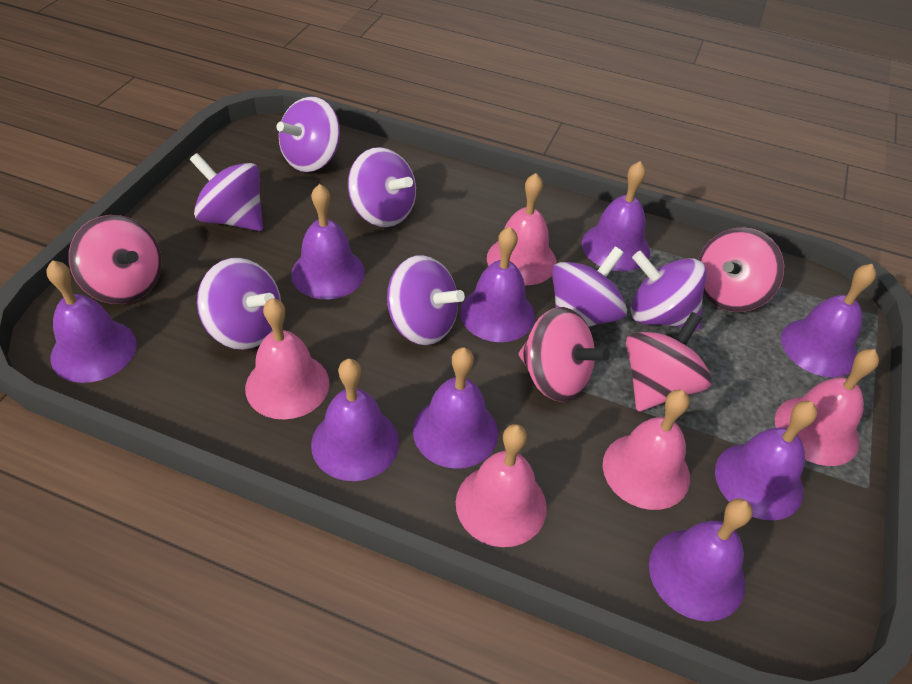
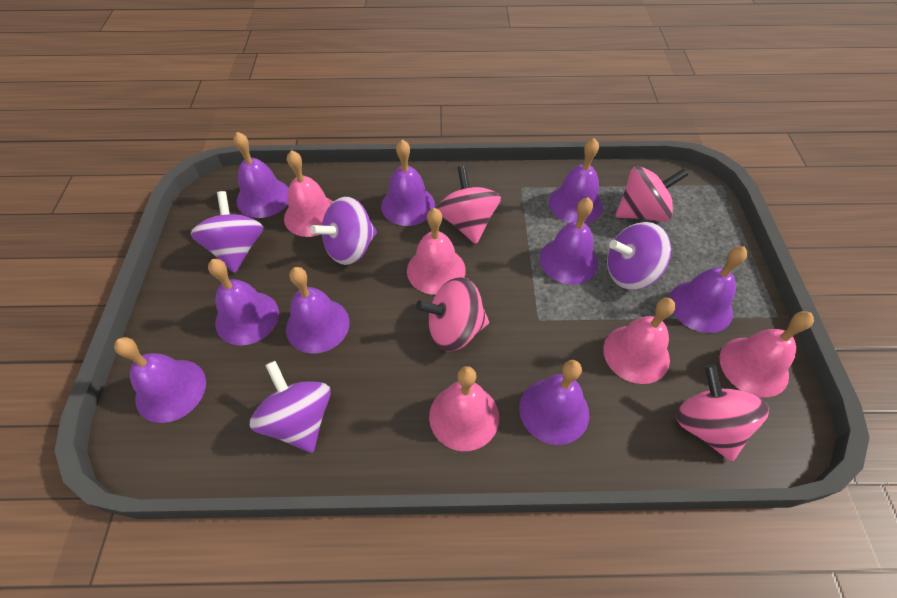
purple spinning top: 7 -> 4

